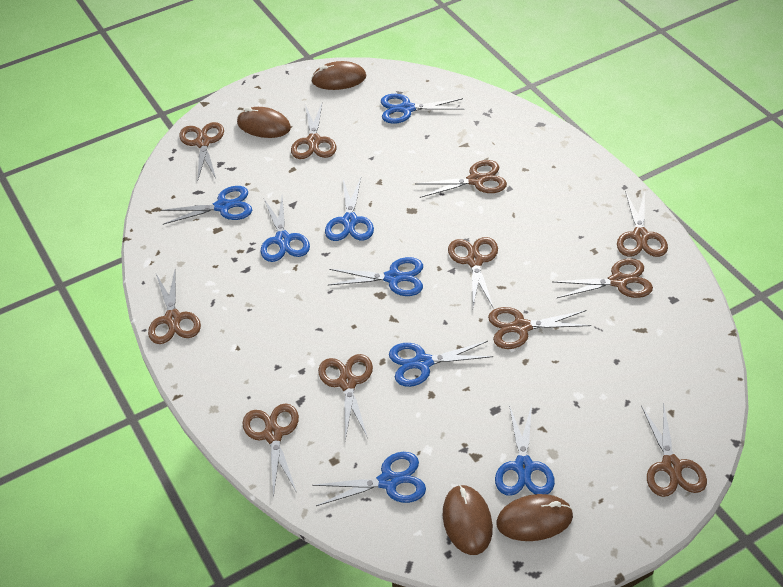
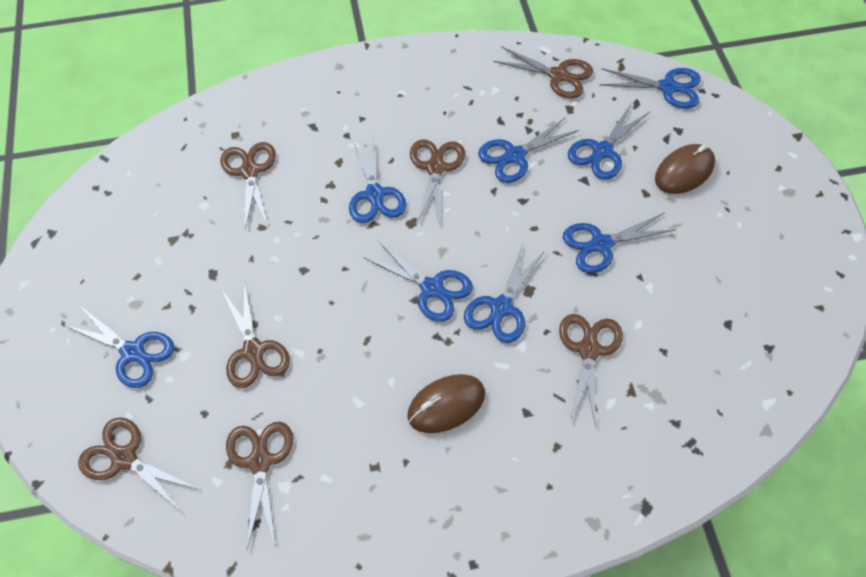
brown mouse: 4 -> 2
brown scissors: 11 -> 7

